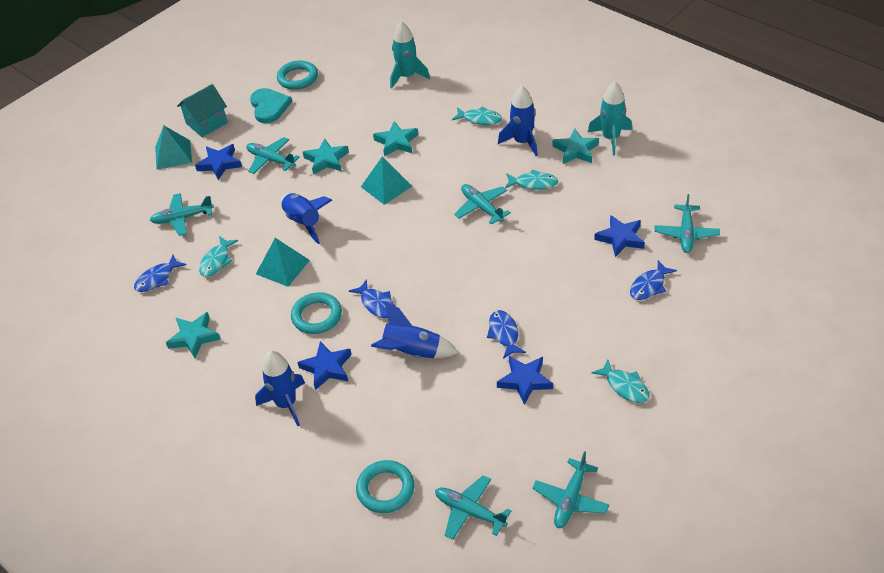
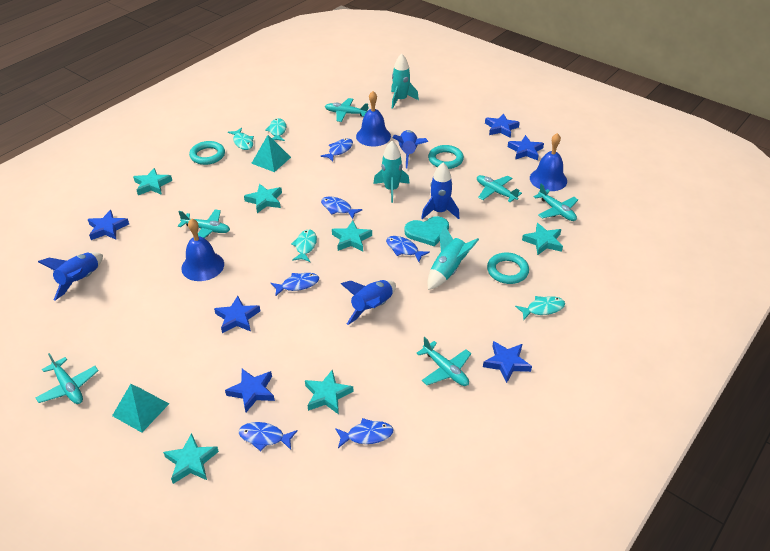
blue bell: 0 -> 3
blue fish: 4 -> 6
blue star: 4 -> 6
turquoise house: 1 -> 0
turquoise pyramid: 3 -> 2
turquoise rocket: 2 -> 3
turquoise star: 4 -> 6

